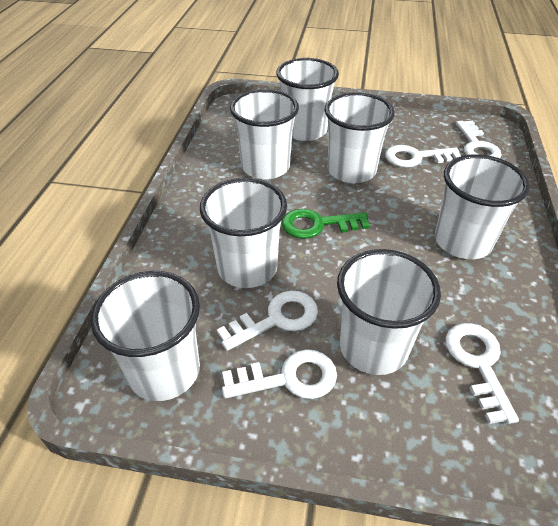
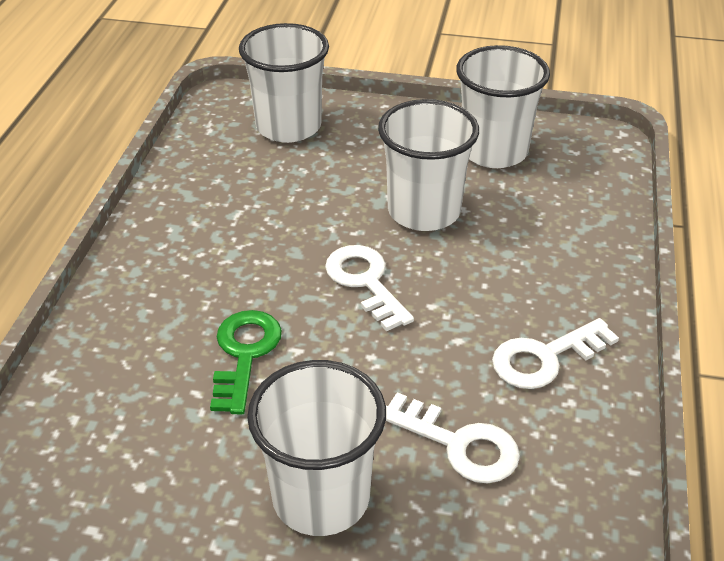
white cup: 7 -> 4
white key: 5 -> 3

